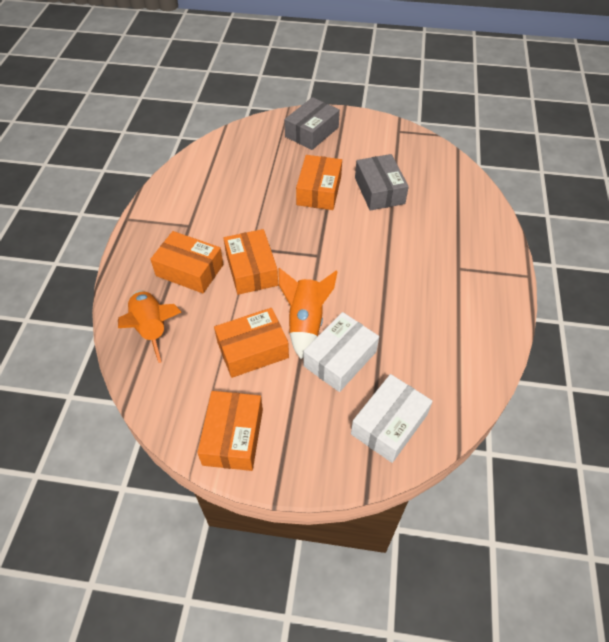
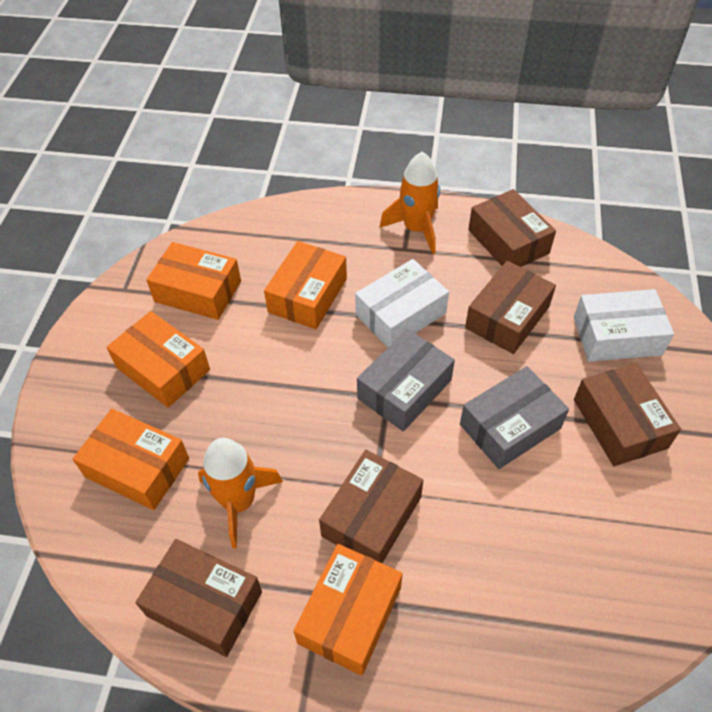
brown box: 0 -> 5

